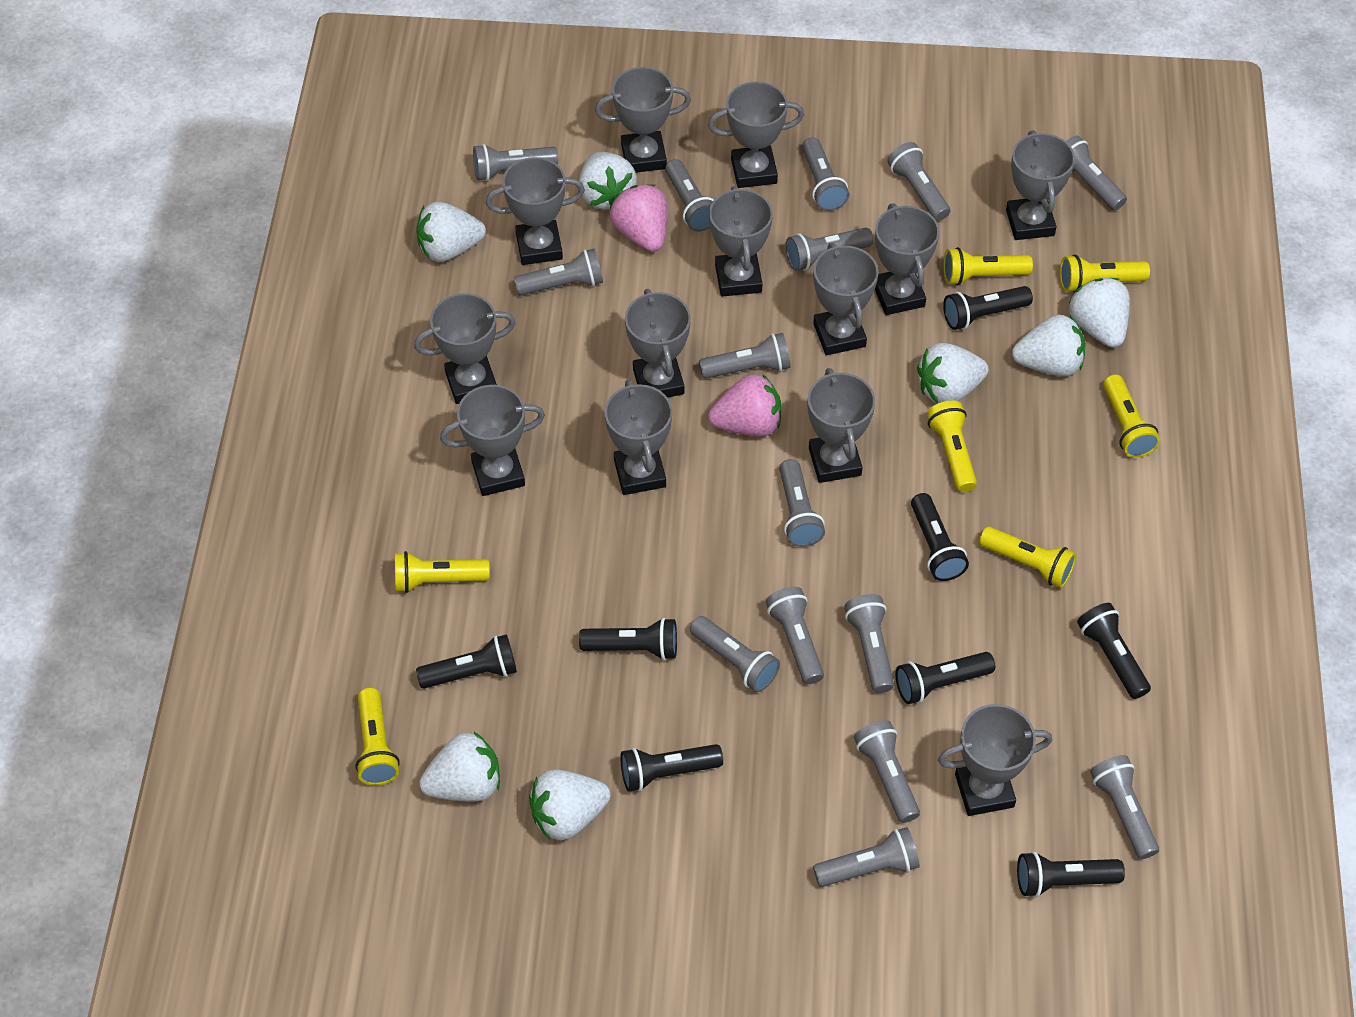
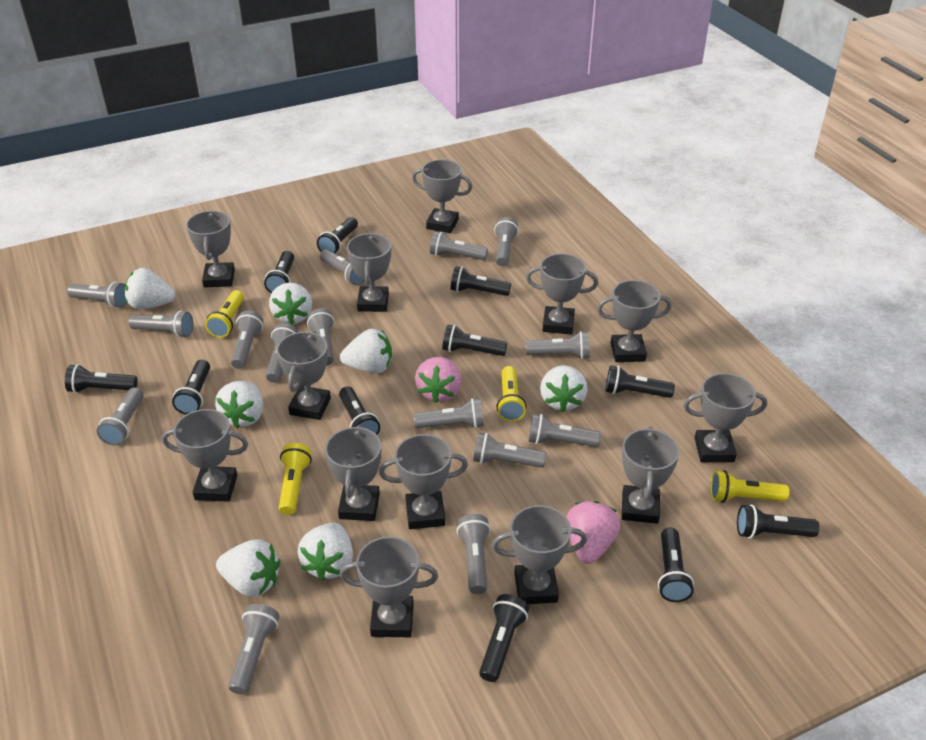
black flashlight: 8 -> 11
yellow flashlight: 7 -> 4

